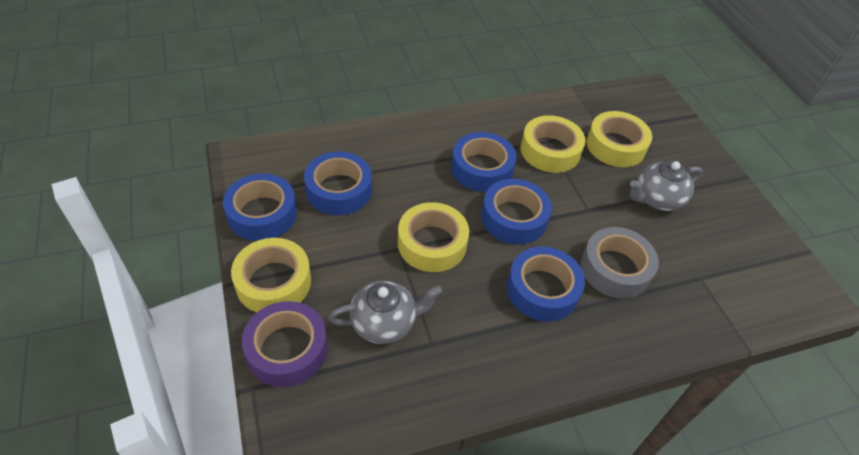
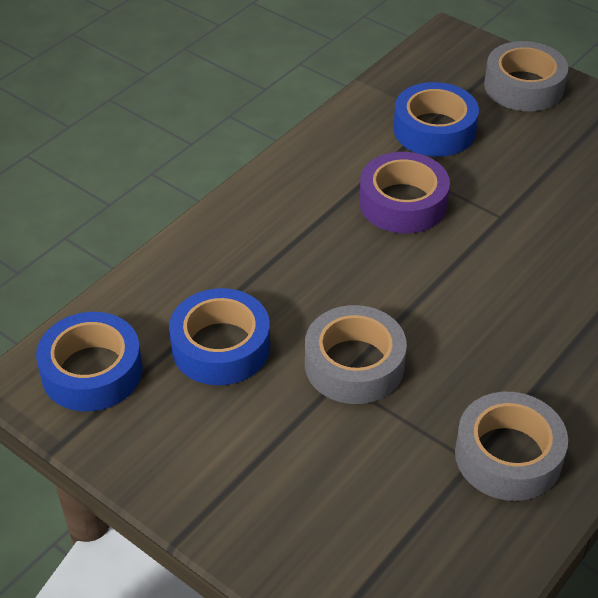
blue tape: 5 -> 3
grey tape: 1 -> 3
grey teapot: 2 -> 0
yellow tape: 4 -> 0

